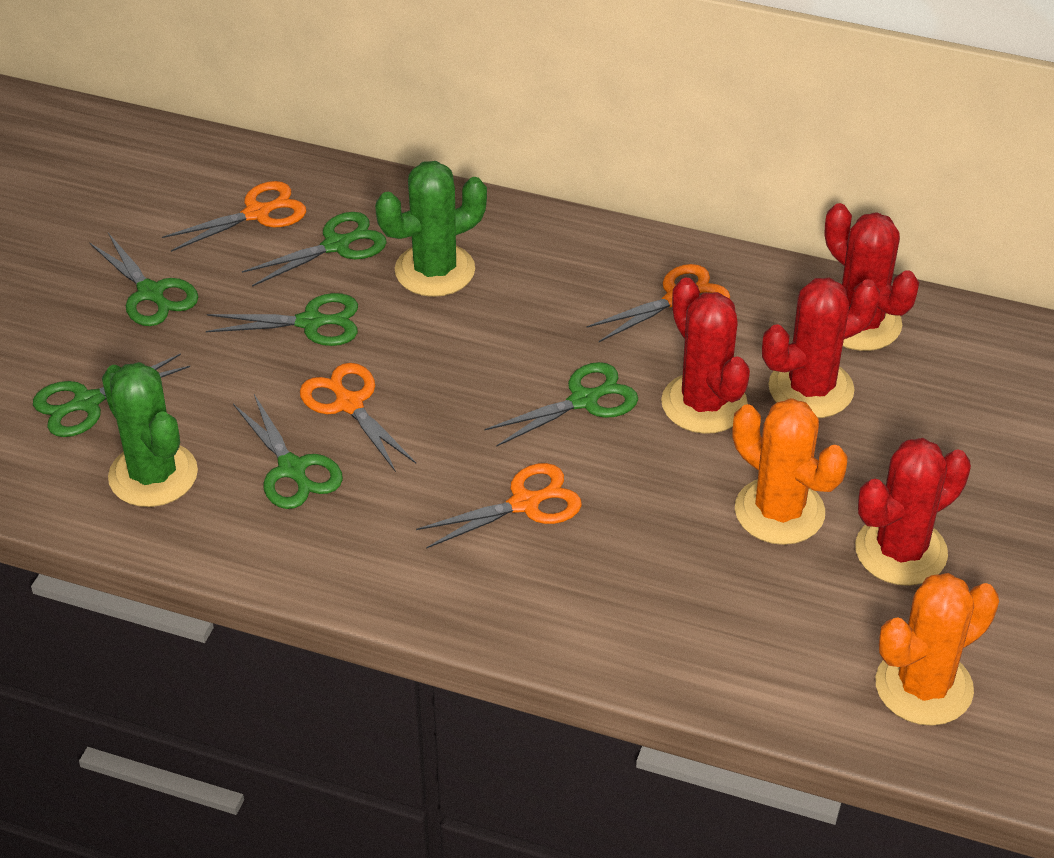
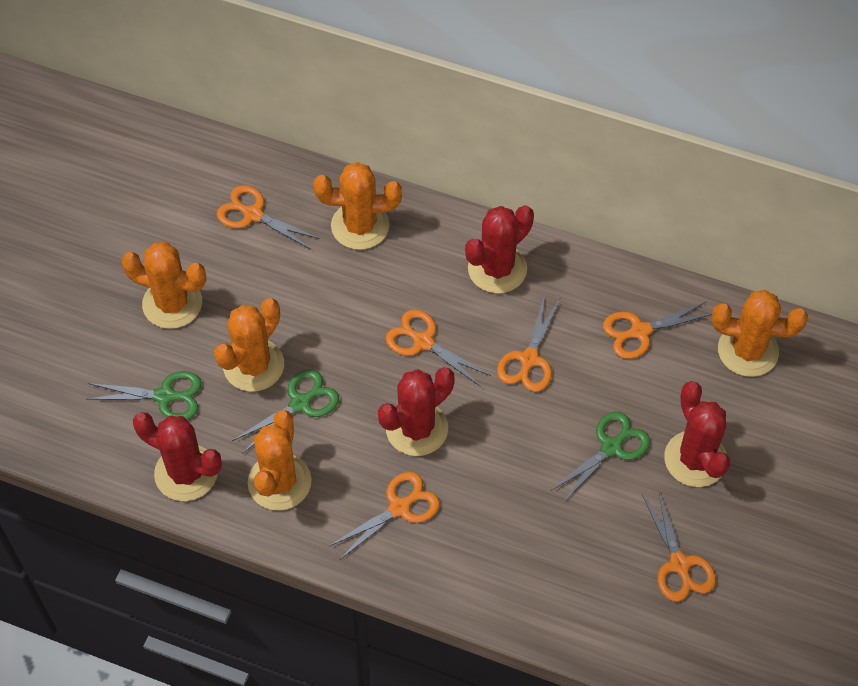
green cactus: 2 -> 0
green scissors: 6 -> 3
orange cactus: 2 -> 5
orange scissors: 4 -> 6

